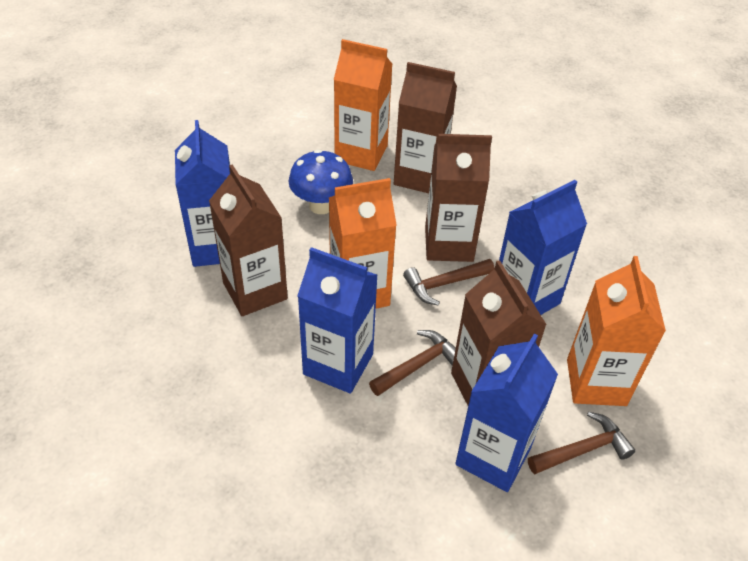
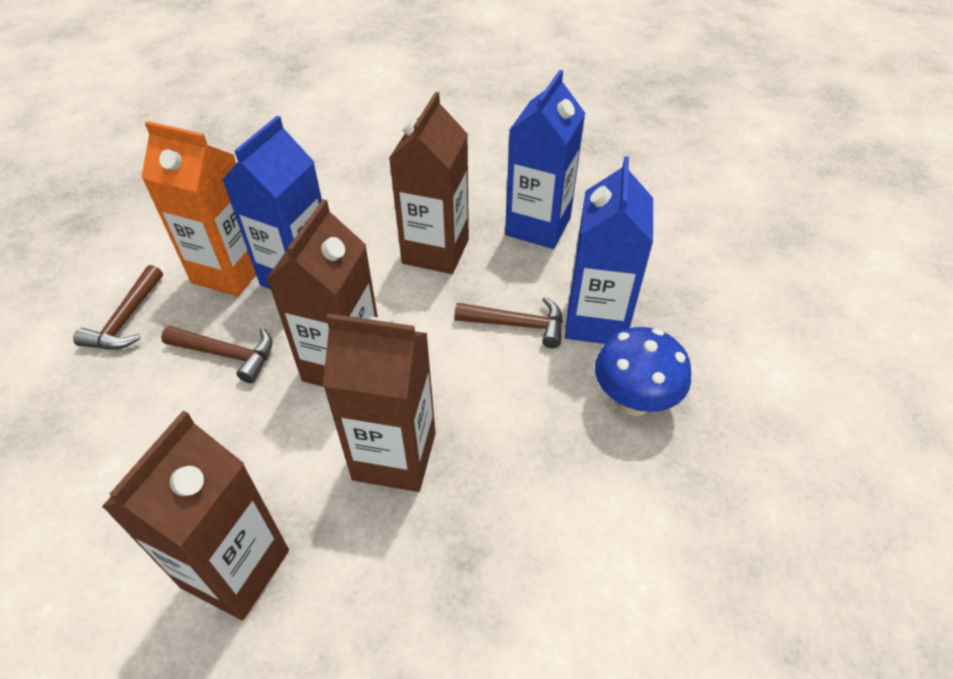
blue carton: 4 -> 3
orange carton: 3 -> 1

